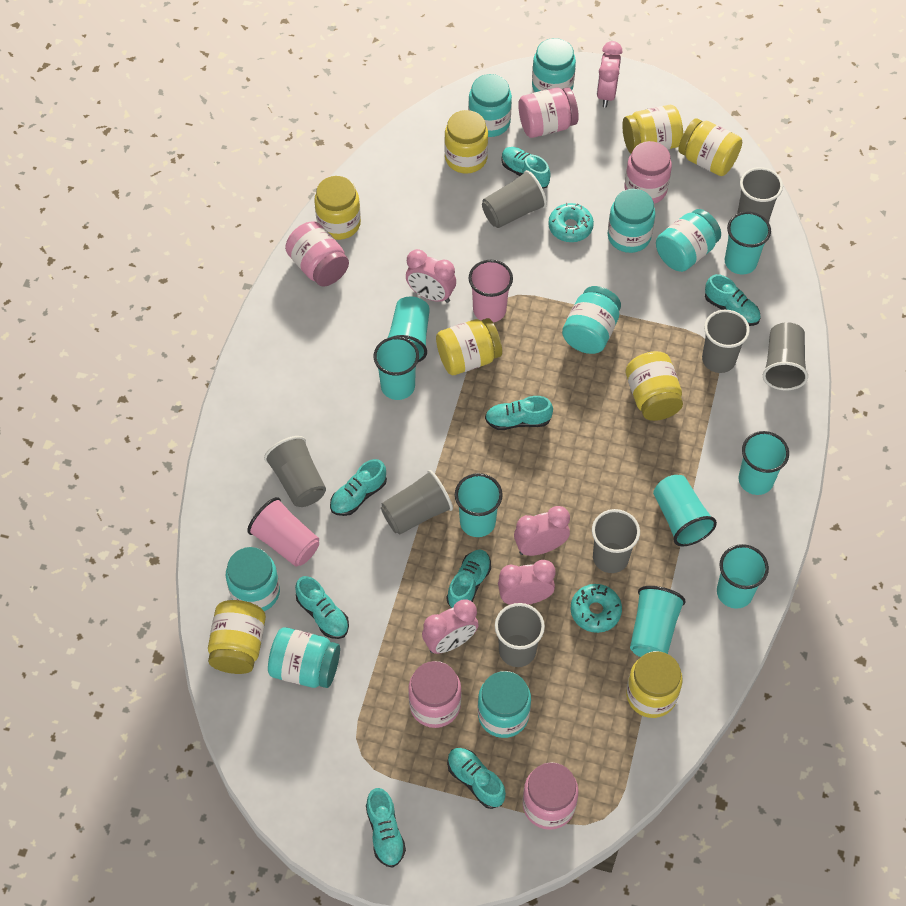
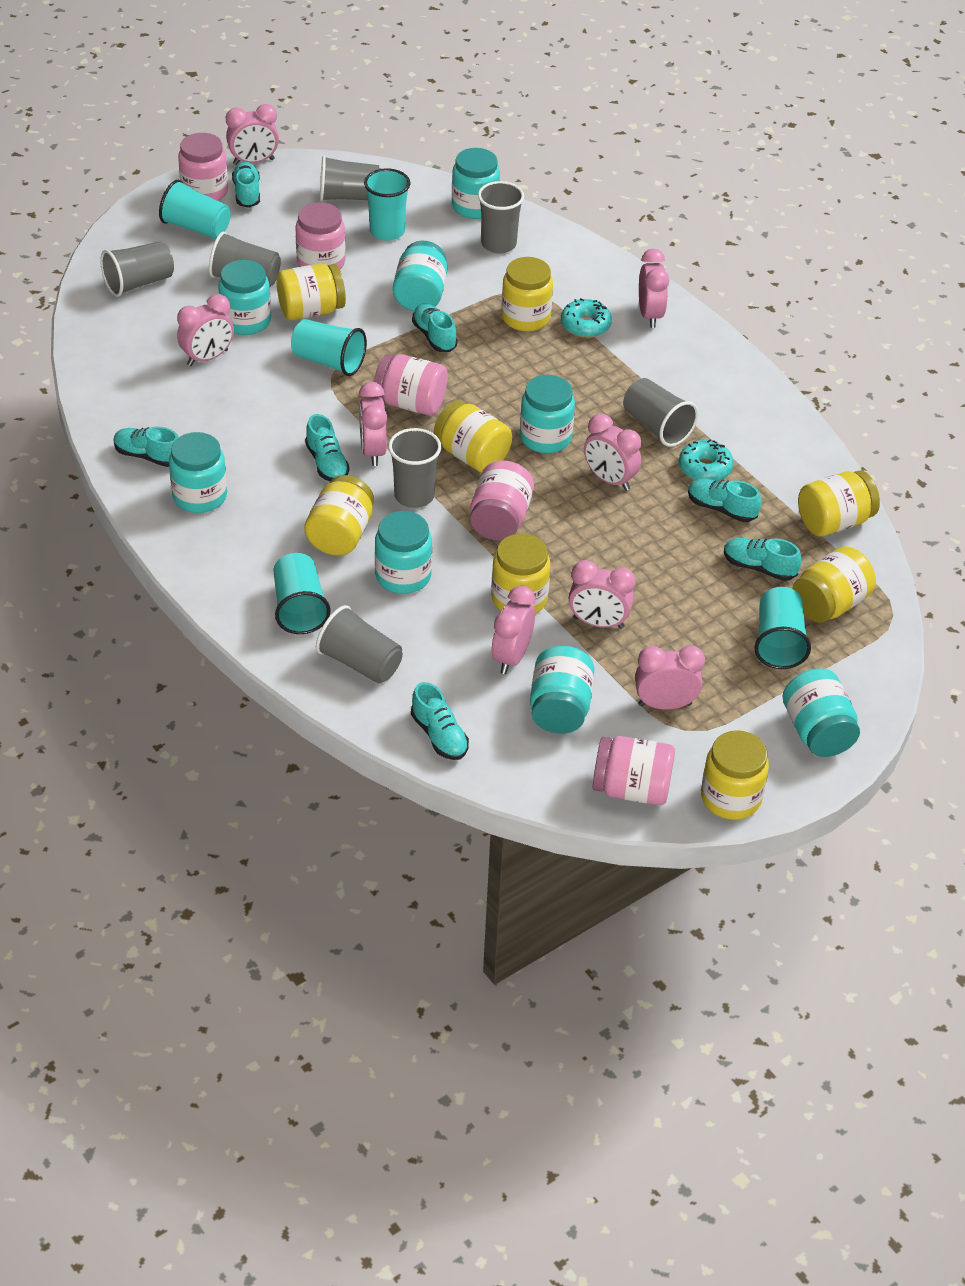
grey cup: 8 -> 7
pink clock: 5 -> 8
pink cup: 2 -> 0
turquoise cup: 8 -> 5
turquoise shoe: 8 -> 7

